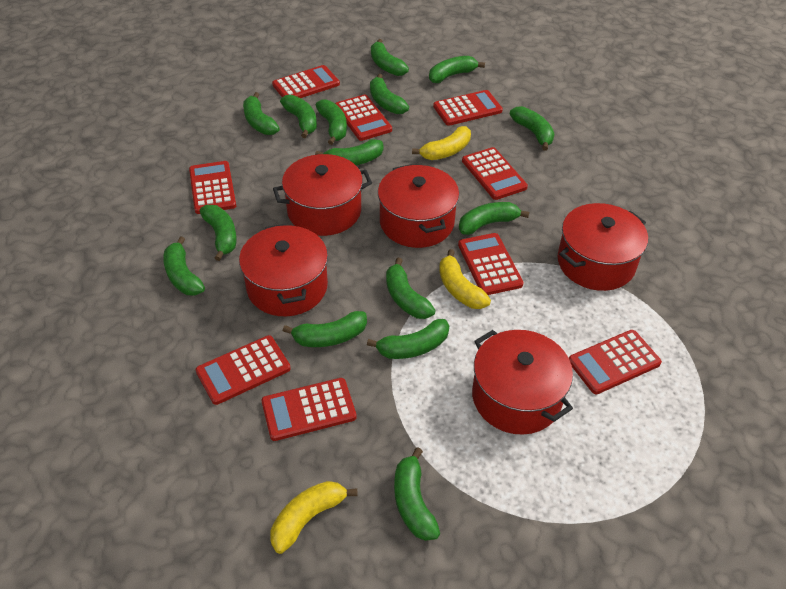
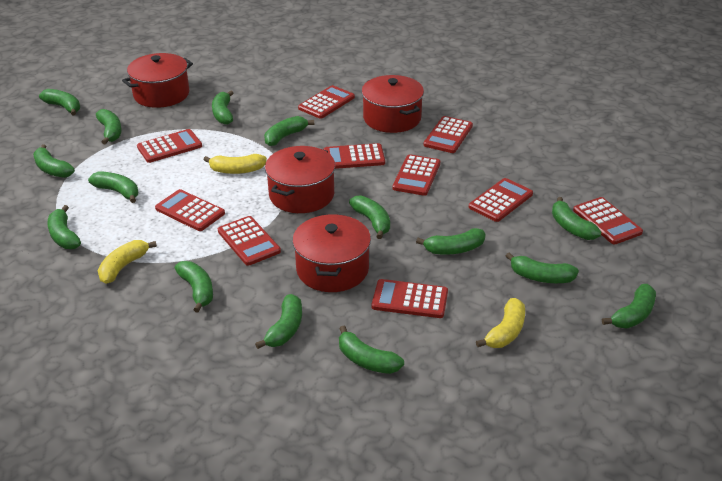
red calculator: 9 -> 10
red pot: 5 -> 4

